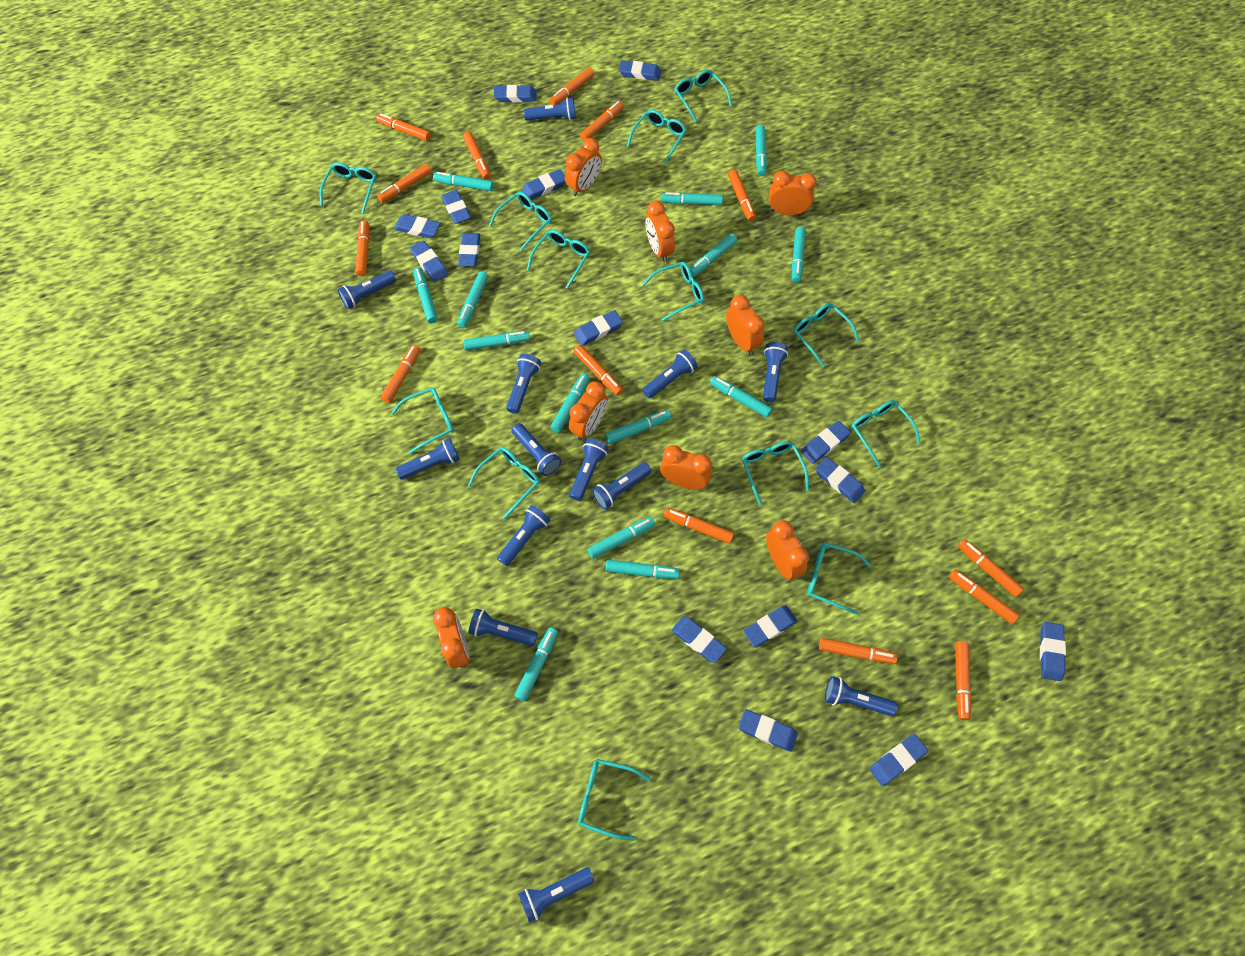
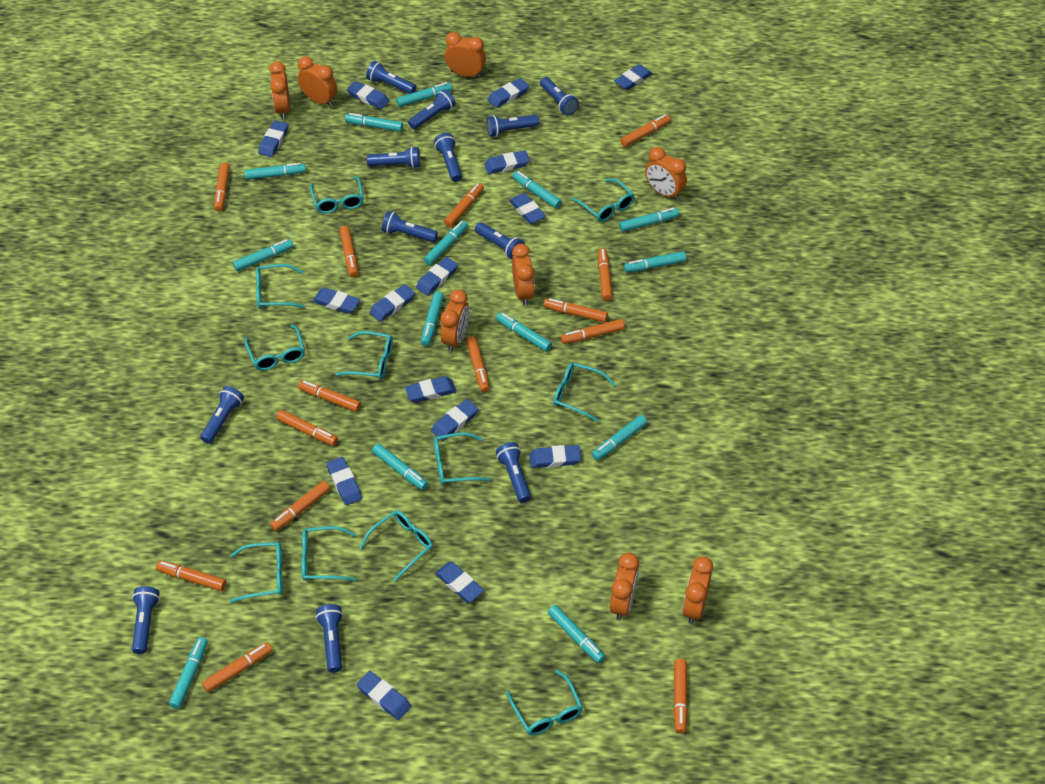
blue flashlight: 13 -> 12
turquoise glasses: 13 -> 11

